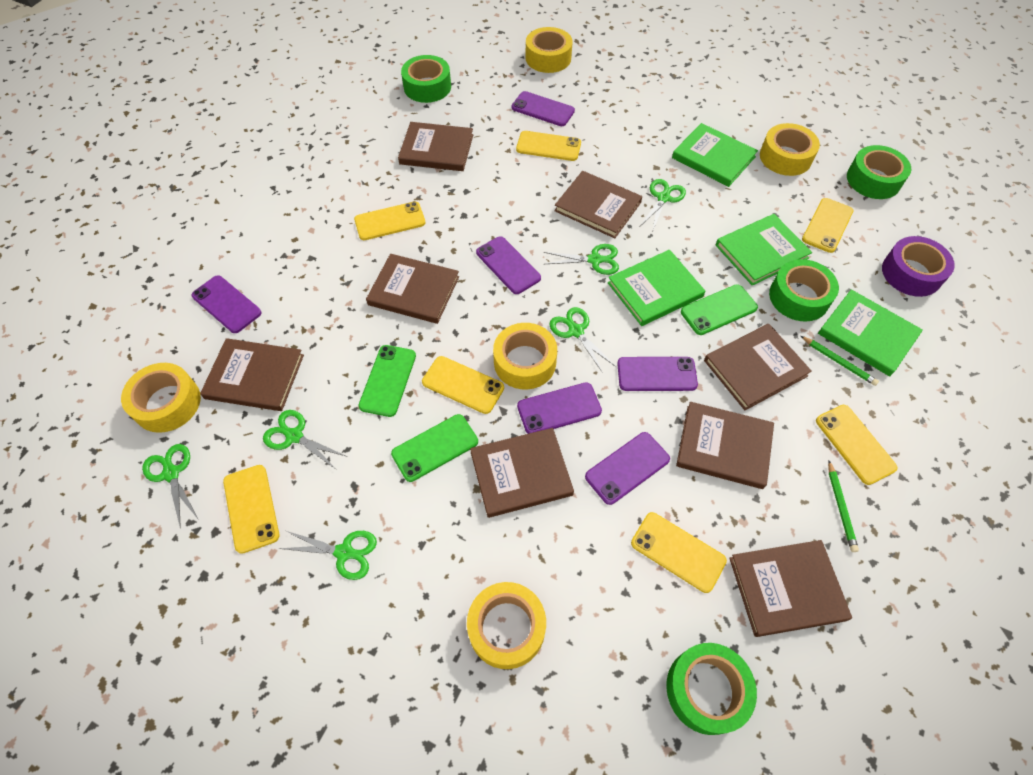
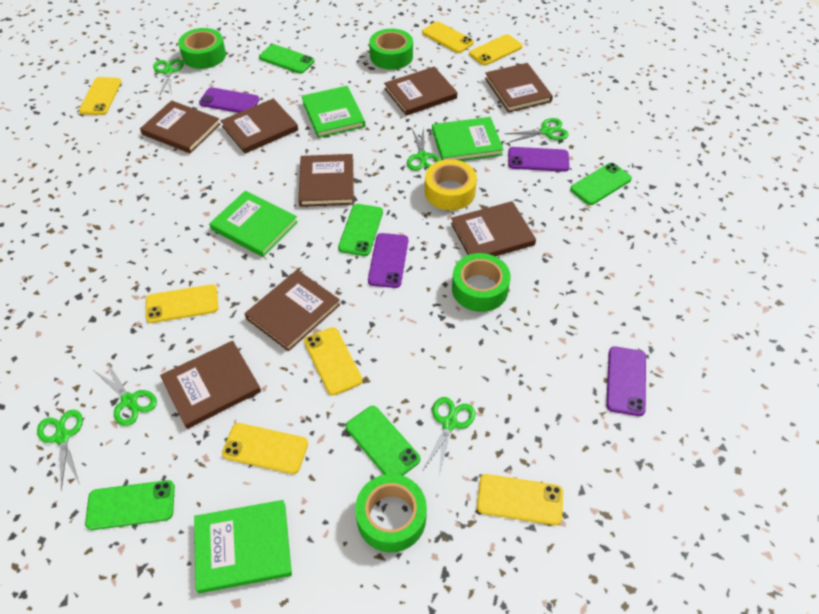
green pencil: 2 -> 0
green phone: 3 -> 5
purple phone: 6 -> 4
purple tape: 1 -> 0
yellow tape: 5 -> 1

